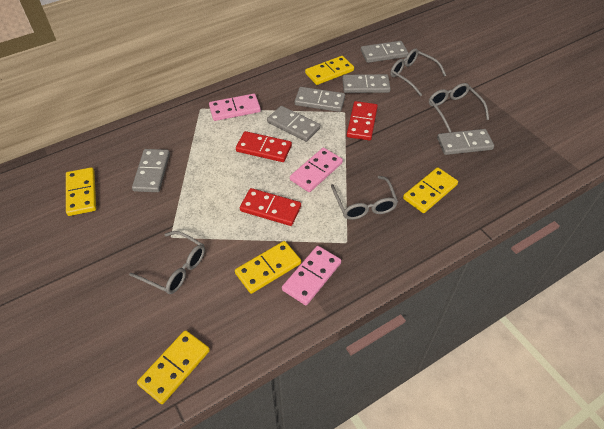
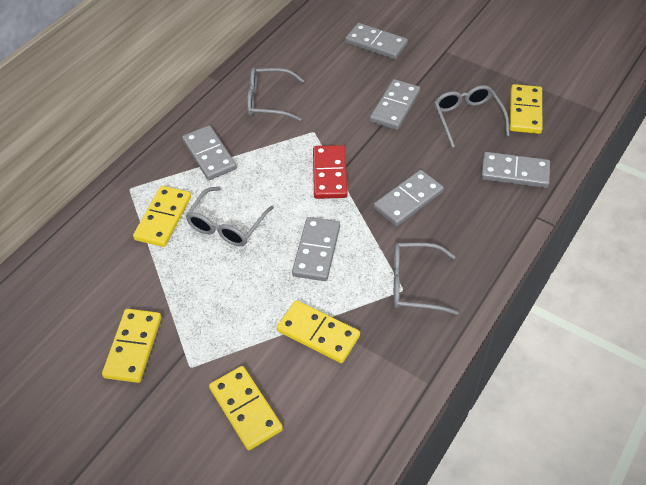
pink domino: 3 -> 0
red domino: 3 -> 1

